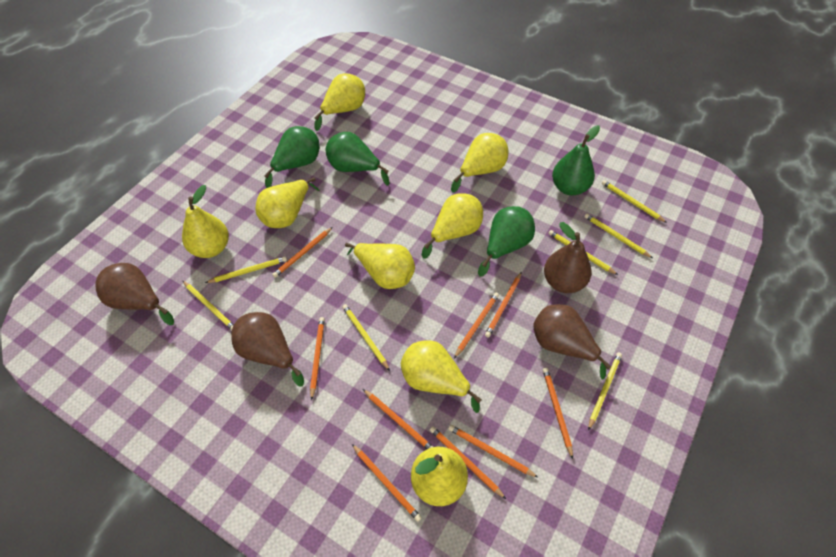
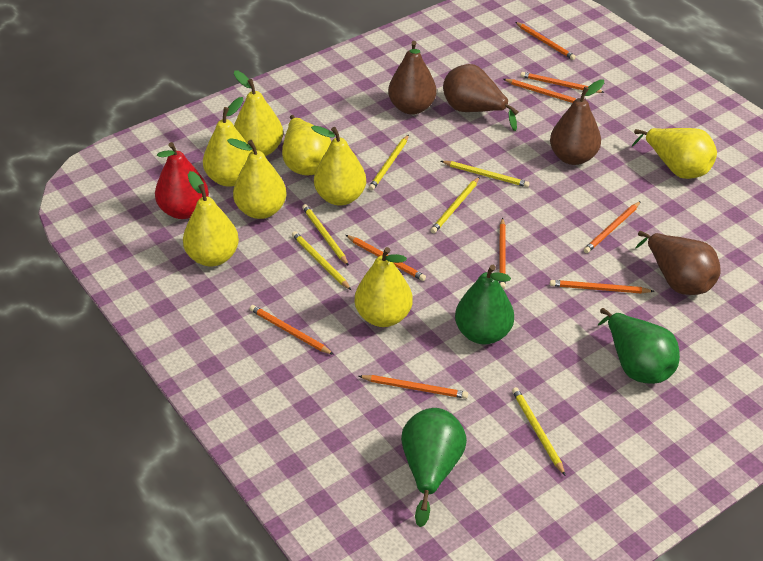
green pear: 4 -> 3
red pear: 0 -> 1
yellow pencil: 7 -> 6

